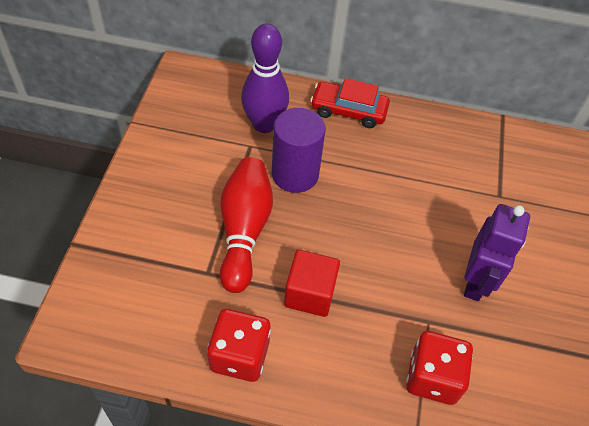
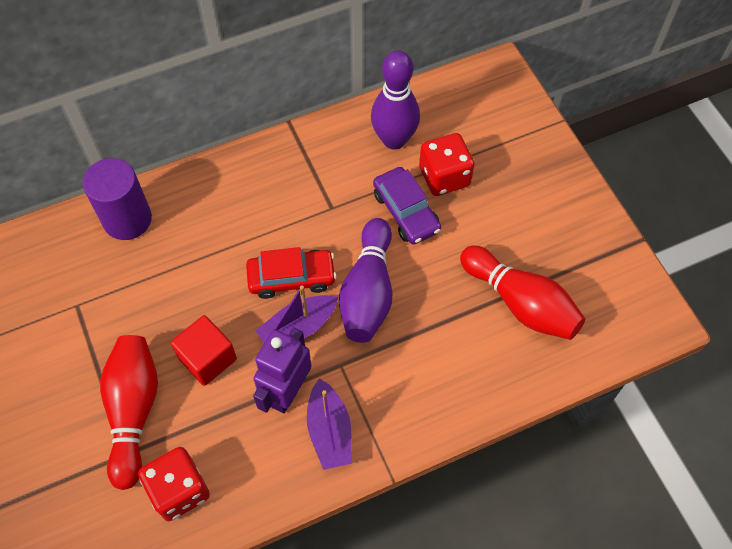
purple boat: 0 -> 2
purple bowling pin: 1 -> 2
purple car: 0 -> 1
red bowling pin: 1 -> 2

